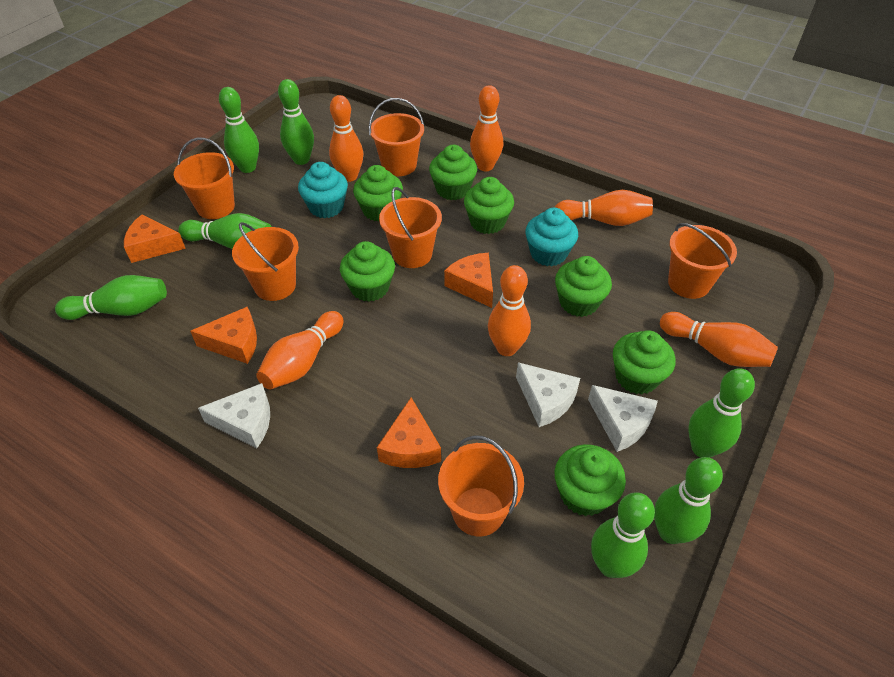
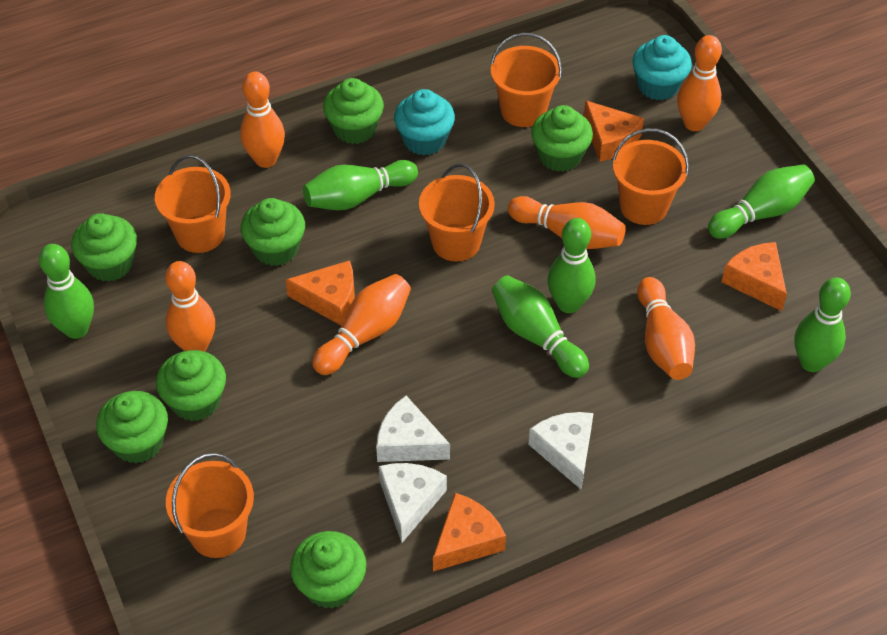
green bowling pin: 7 -> 6
orange bucket: 6 -> 5

